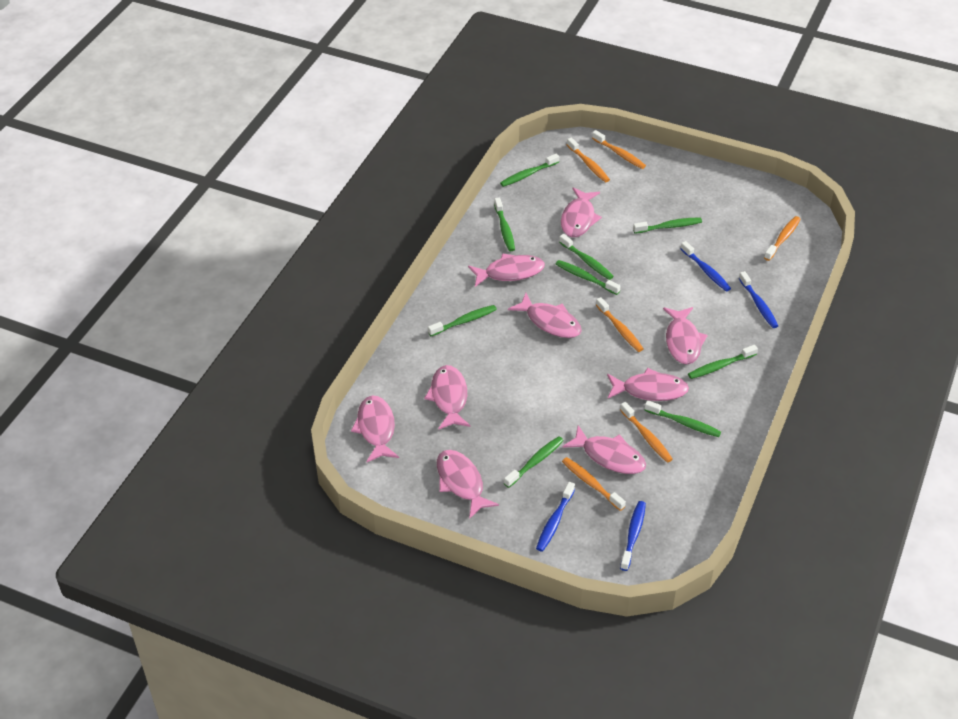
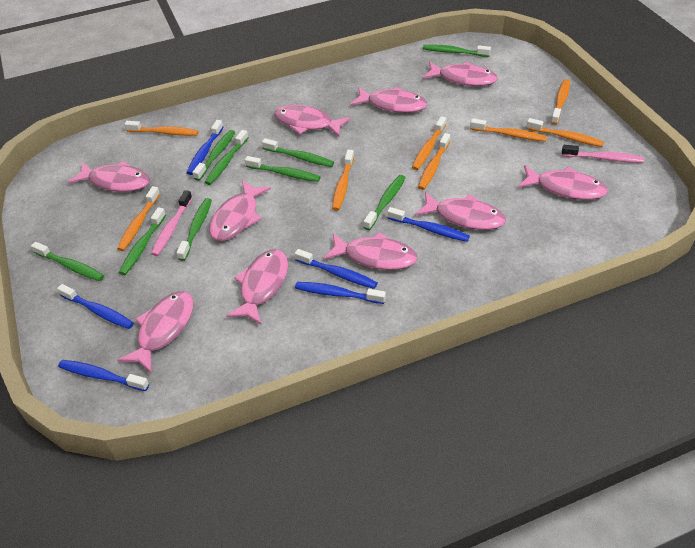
blue toothbrush: 4 -> 6
orange toothbrush: 6 -> 8
pink fish: 9 -> 10
pink toothbrush: 0 -> 2

